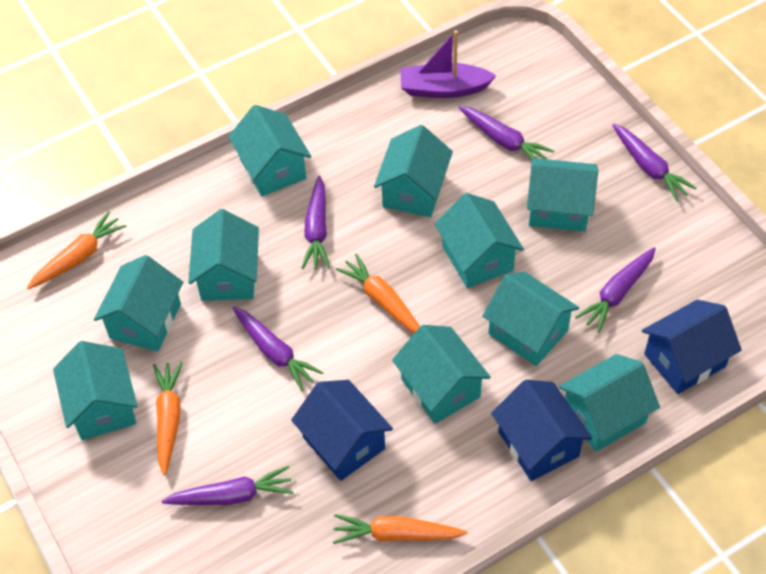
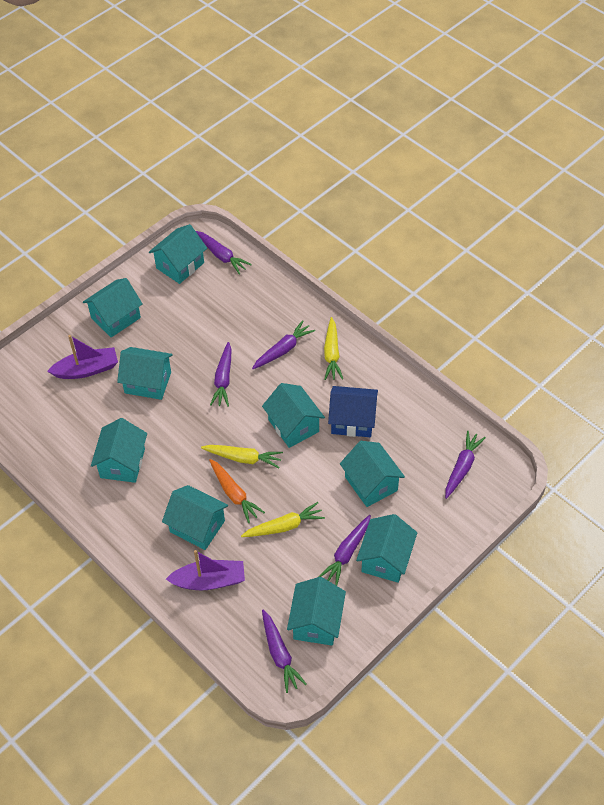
blue house: 3 -> 1
orange carrot: 4 -> 1
purple boat: 1 -> 2
turquoise house: 10 -> 9
yellow carrot: 0 -> 3

